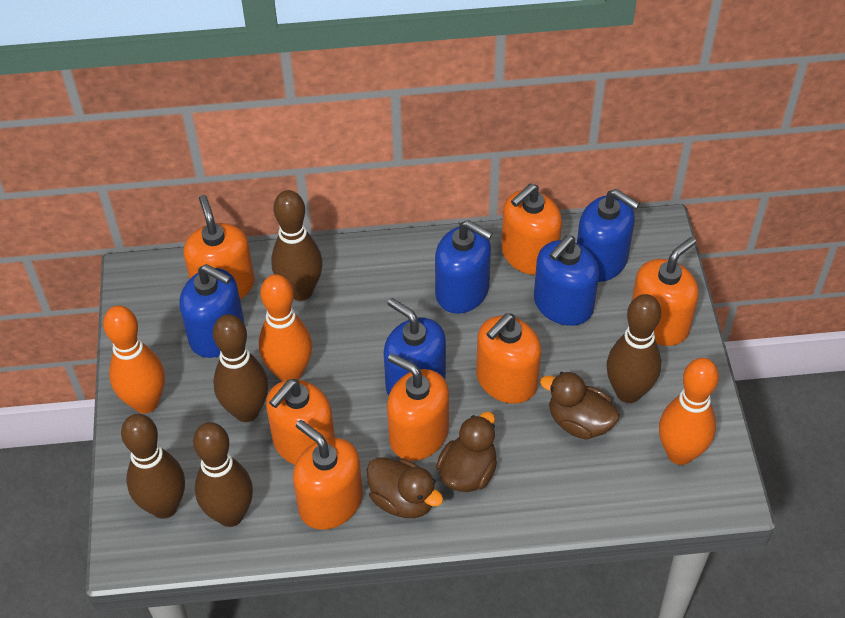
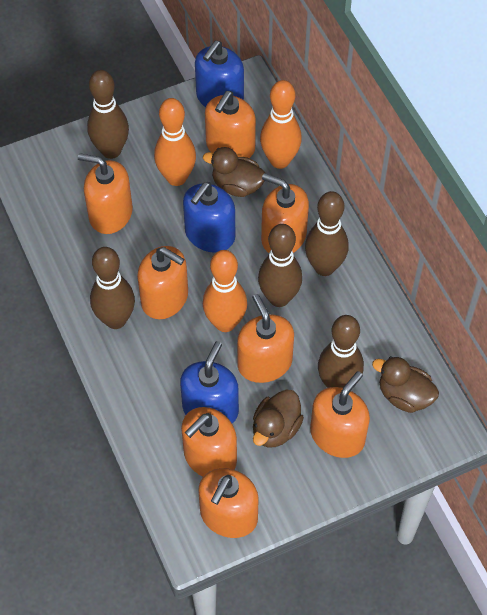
blue soap dispenser: 5 -> 3
orange soap dispenser: 7 -> 8

